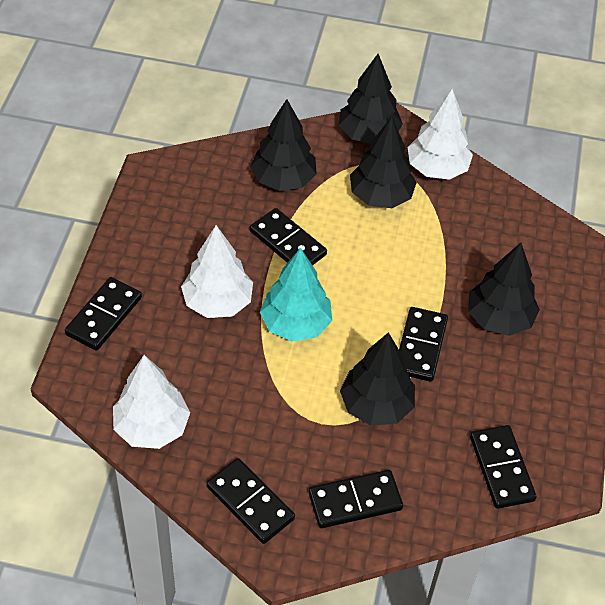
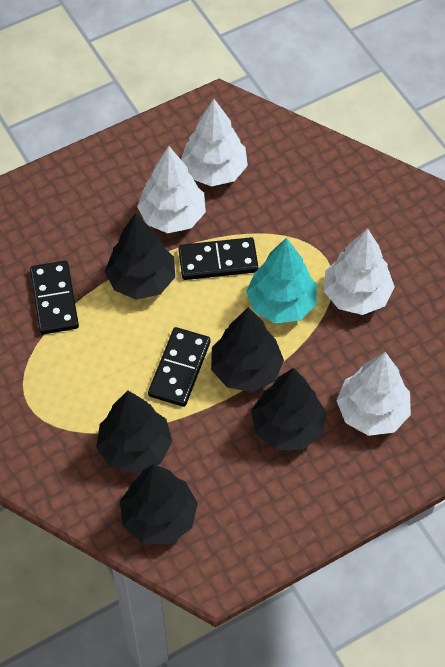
black domino: 6 -> 3
white tree: 3 -> 4

